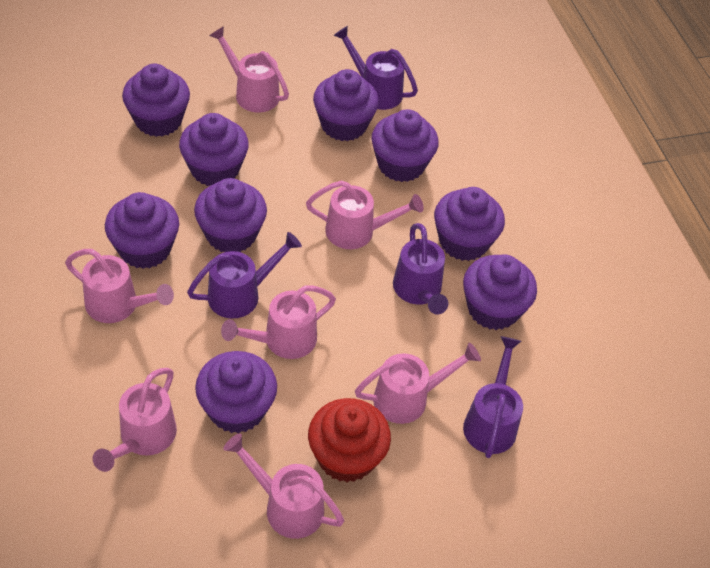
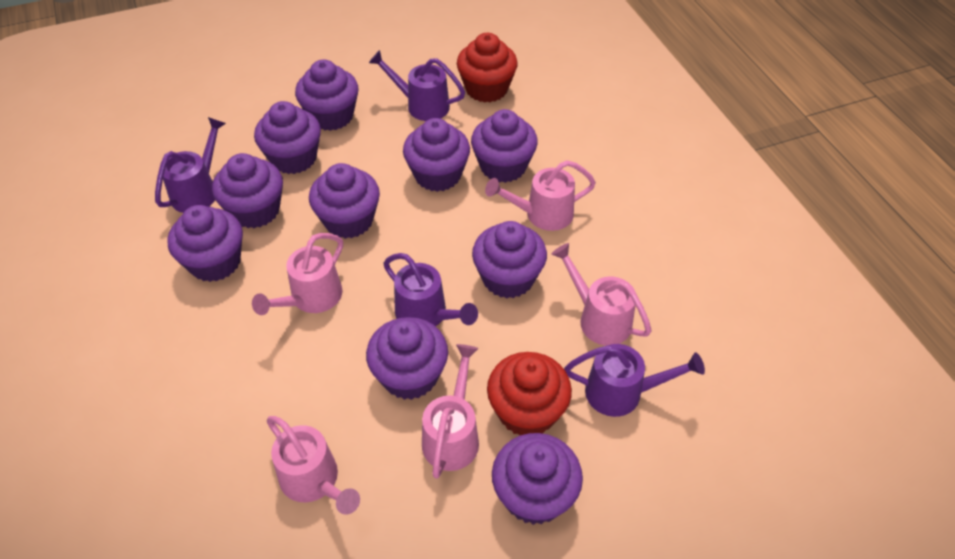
pink watering can: 7 -> 5
purple cupcake: 9 -> 10
red cupcake: 1 -> 2

